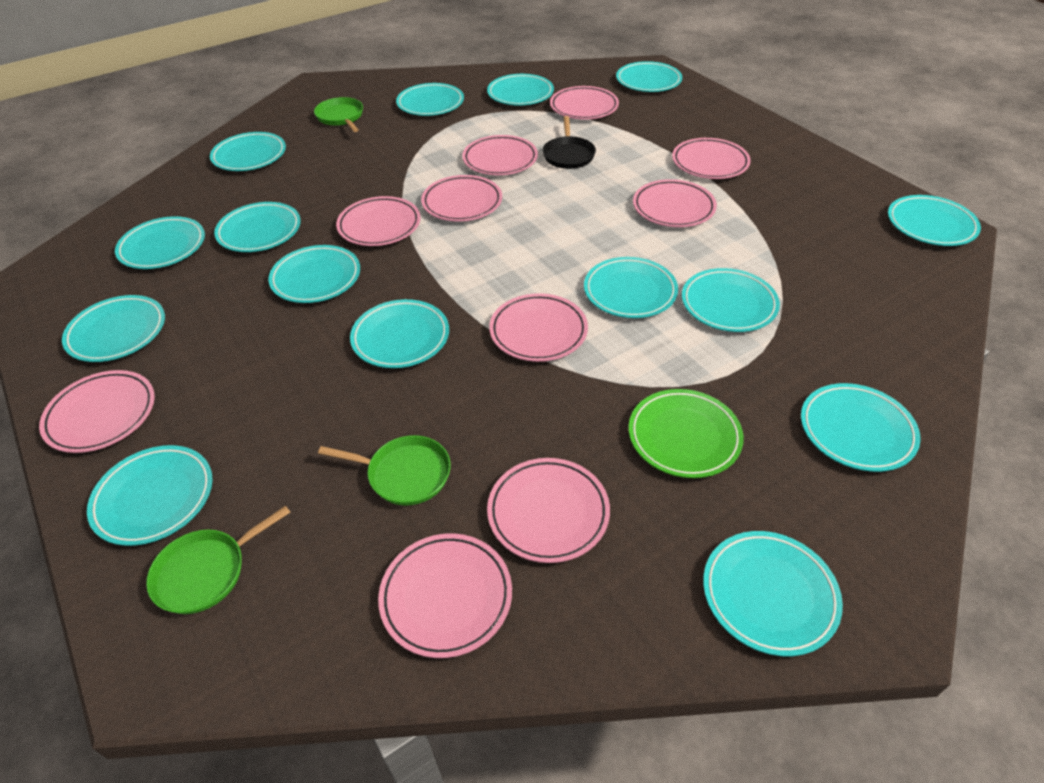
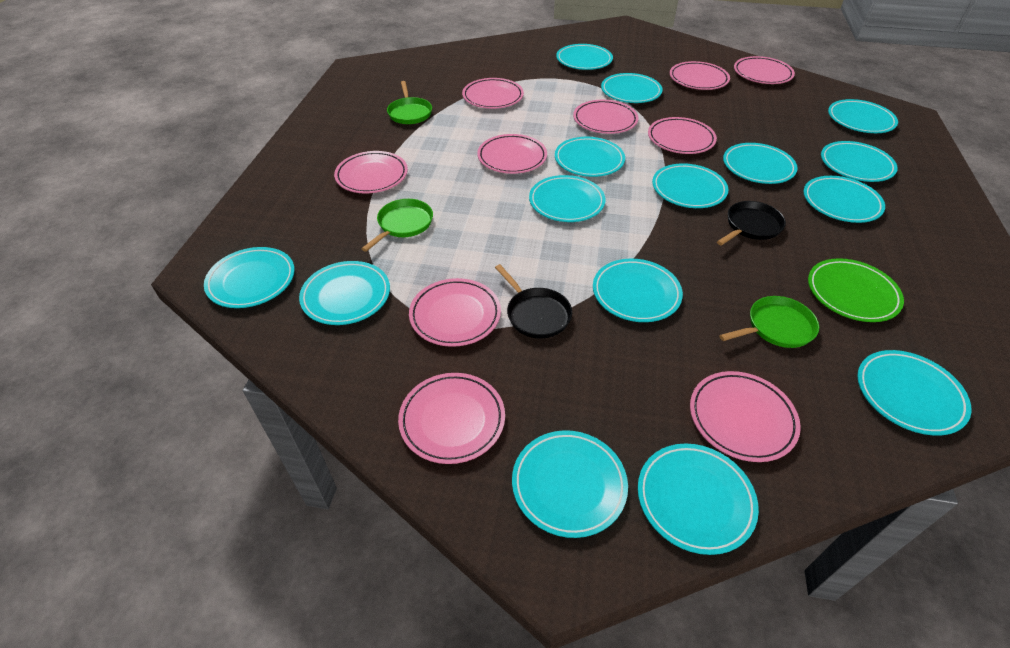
black pan: 1 -> 2

